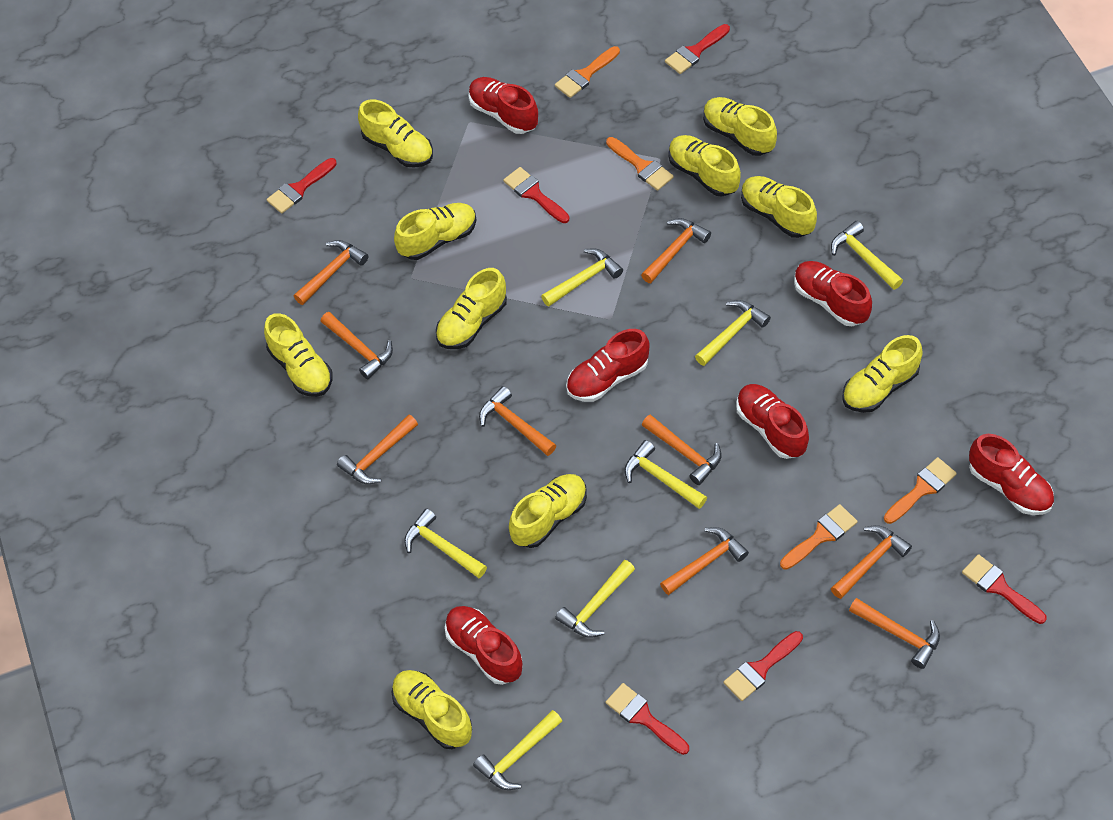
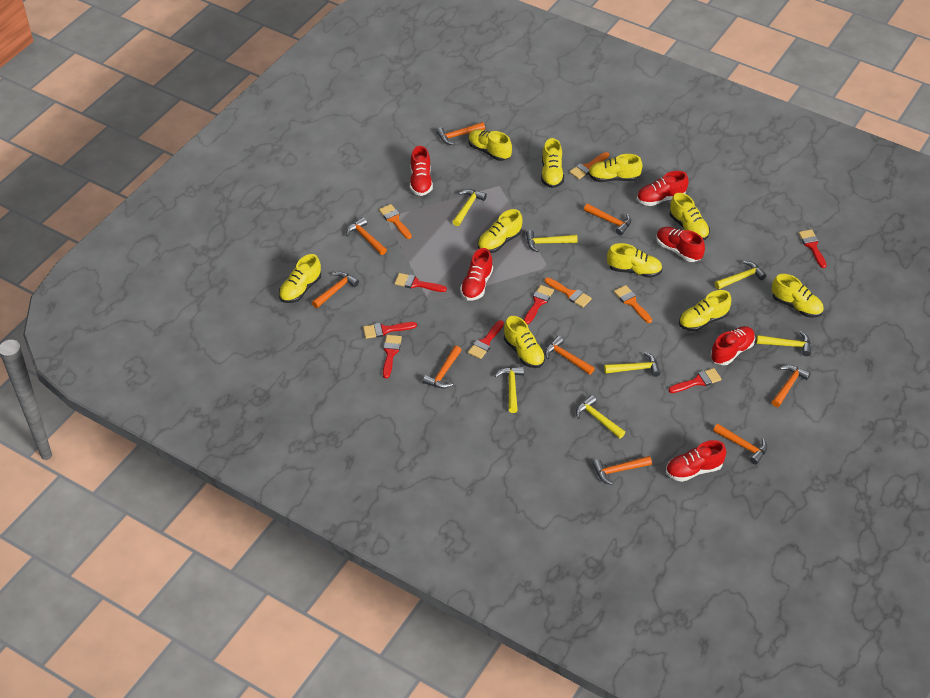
red brush: 6 -> 7

